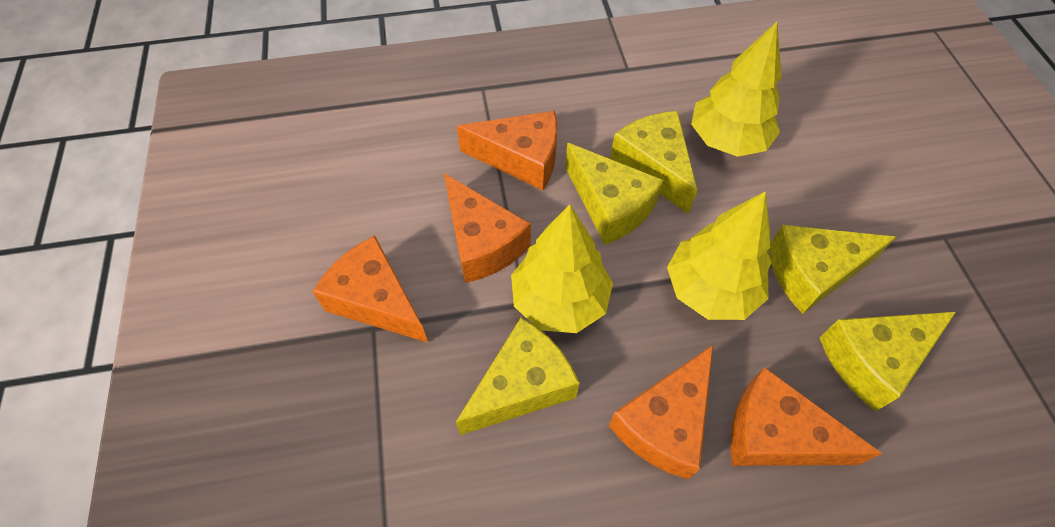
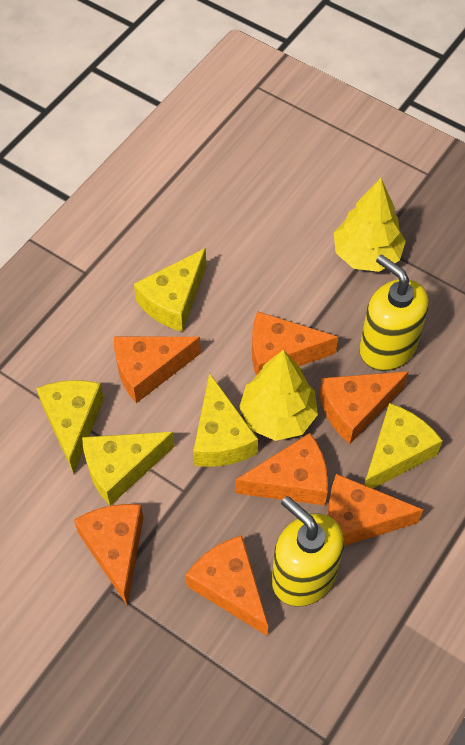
orange cheese: 5 -> 7
yellow soap dispenser: 0 -> 2
yellow tree: 3 -> 2

